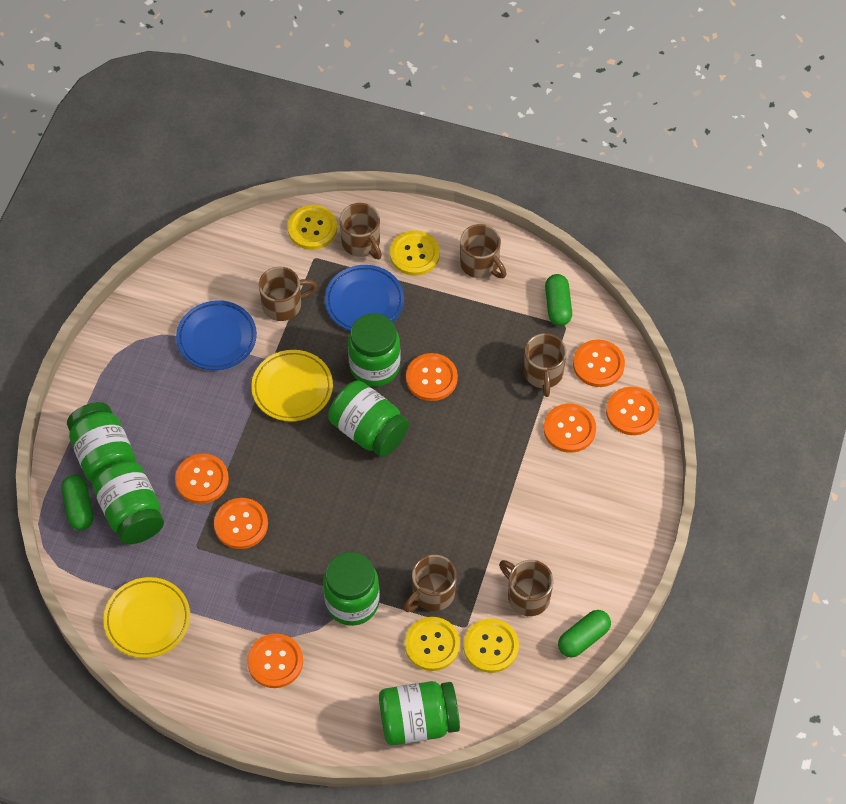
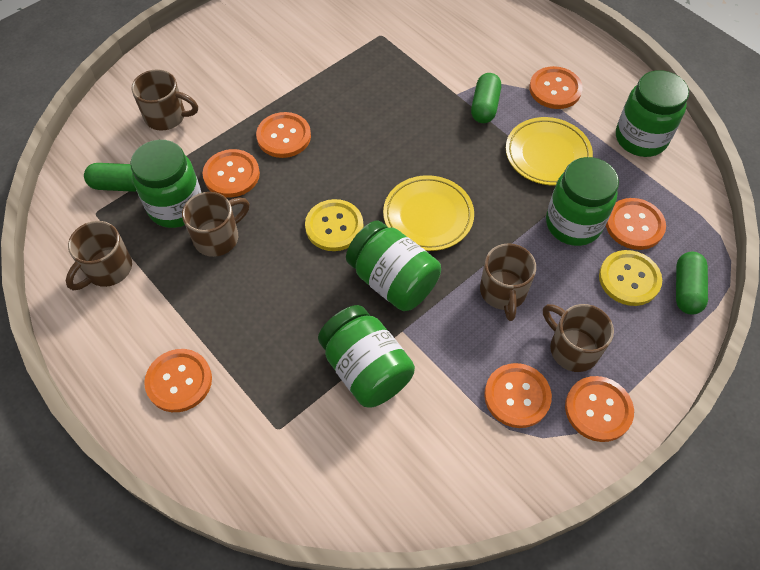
blue plate: 2 -> 0
brown mug: 6 -> 5
green jar: 6 -> 5
yellow button: 4 -> 2

